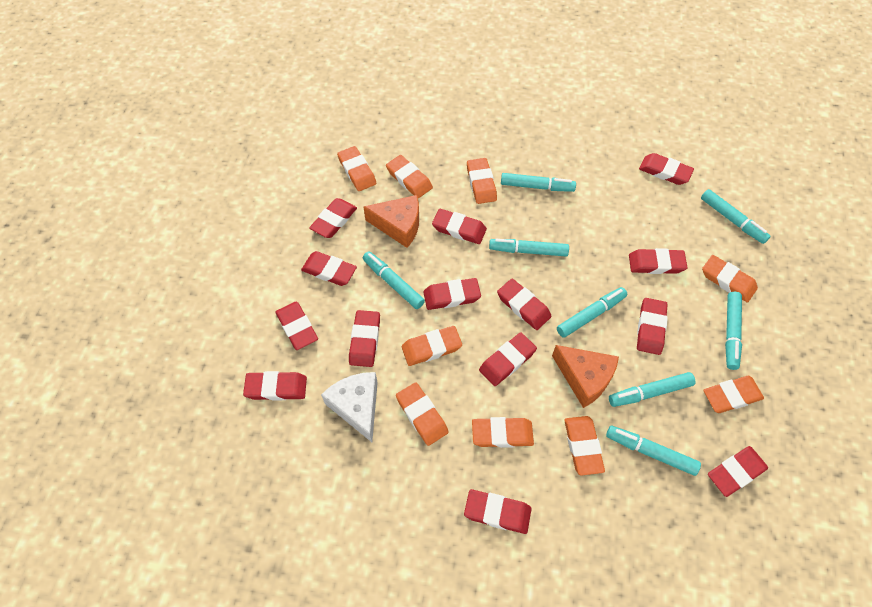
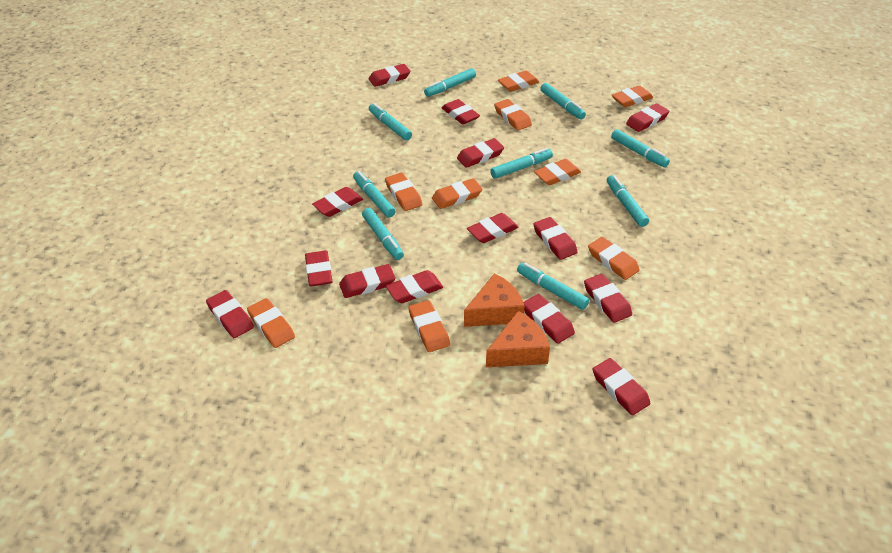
turquoise marker: 8 -> 9
white cheese: 1 -> 0

